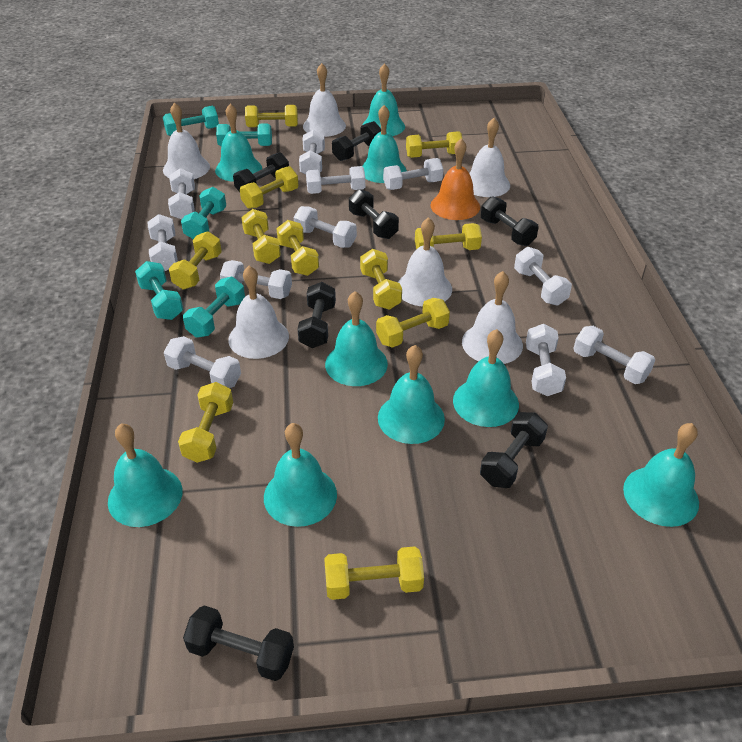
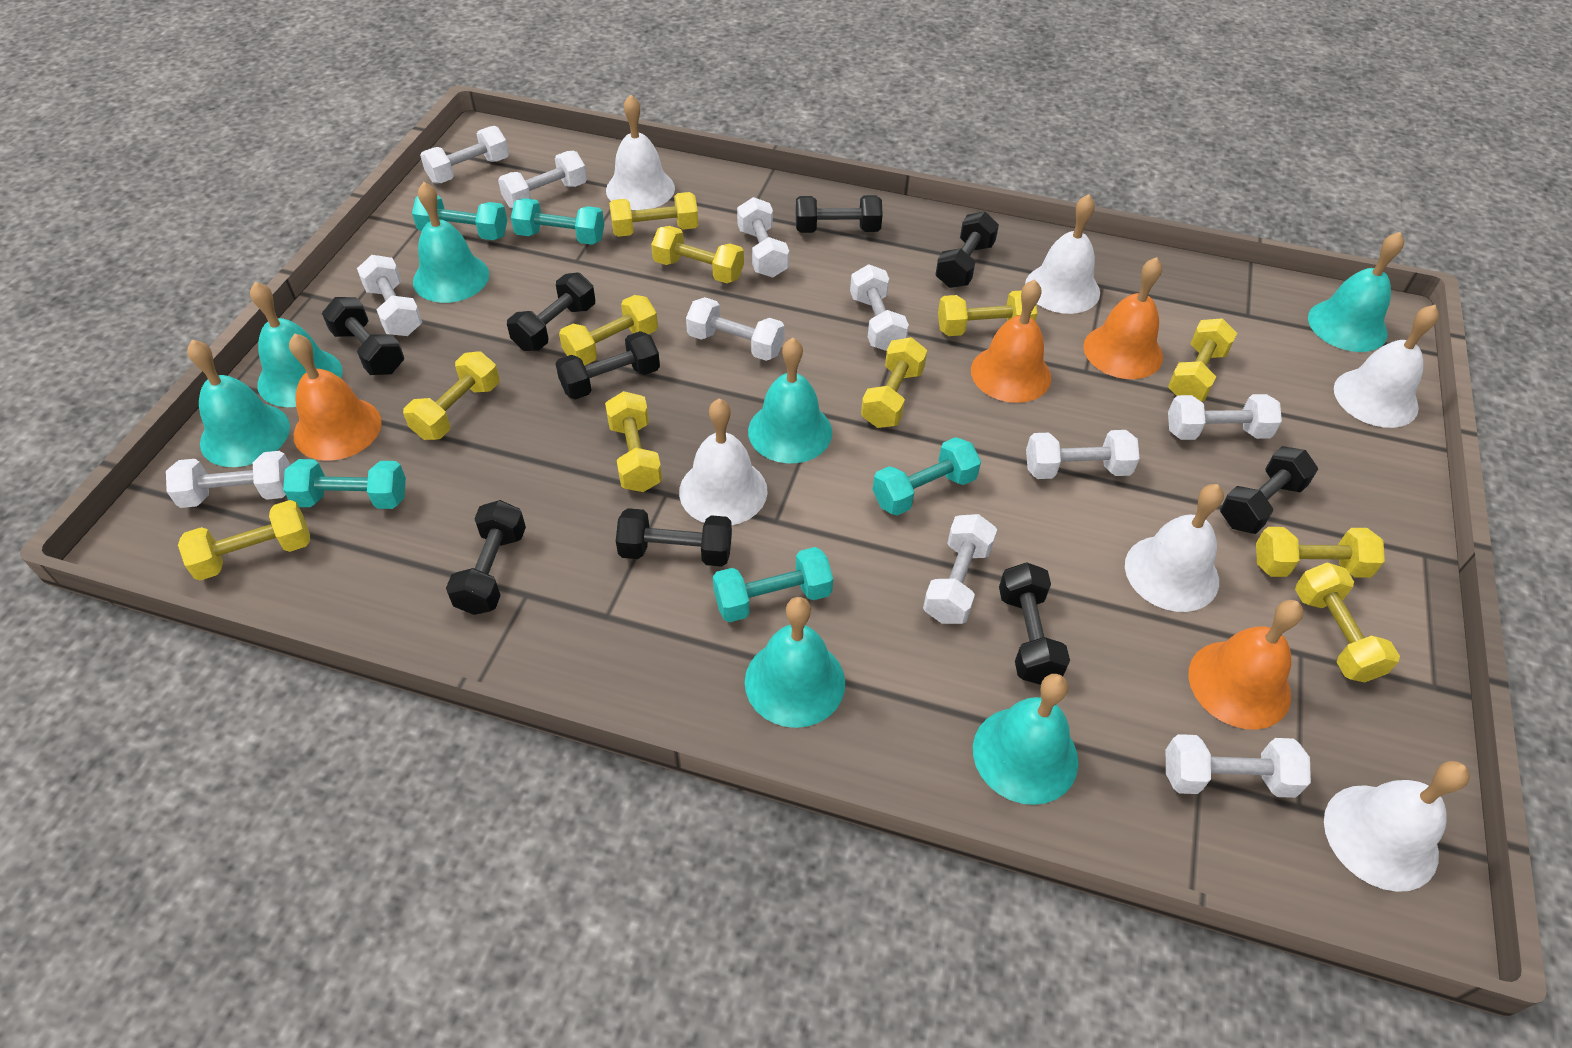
black dumbbell: 7 -> 9
orange bell: 1 -> 4
turquoise bell: 9 -> 7

